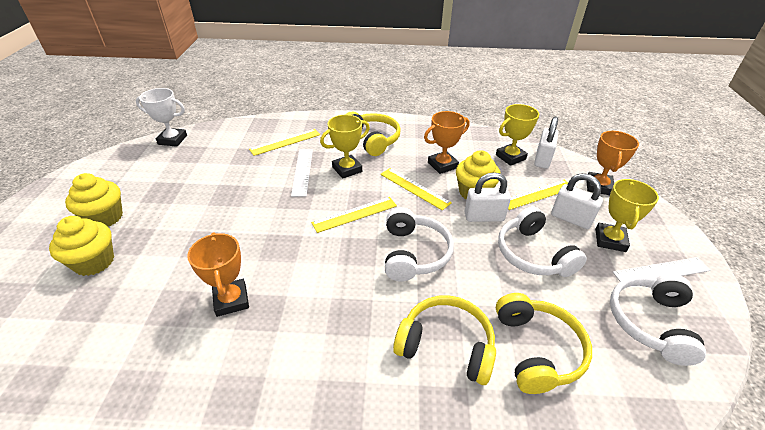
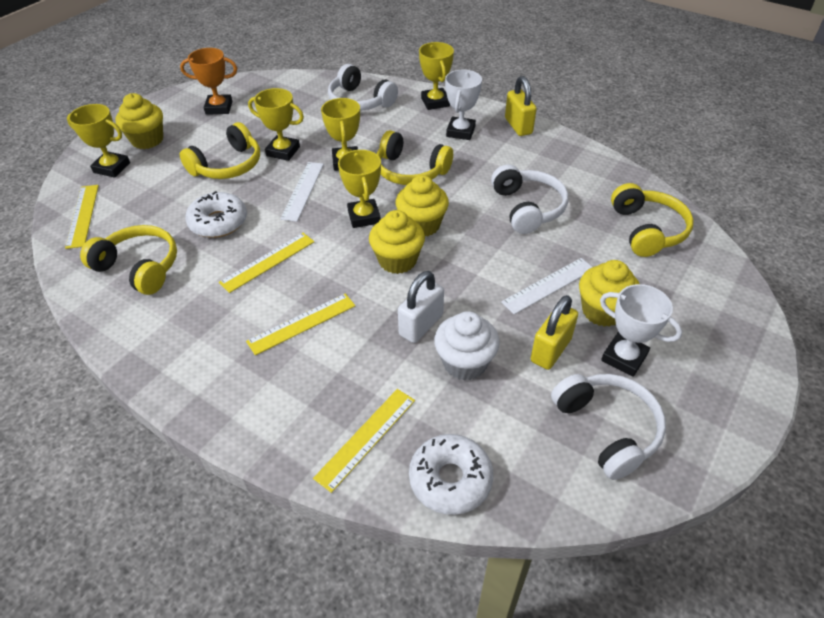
orange trophy: 3 -> 1
white cupcake: 0 -> 1
white donut: 0 -> 2
white padlock: 3 -> 1
white trophy: 1 -> 2
yellow cupcake: 3 -> 4
yellow headphones: 3 -> 4
yellow padlock: 0 -> 2
yellow trophy: 3 -> 5

